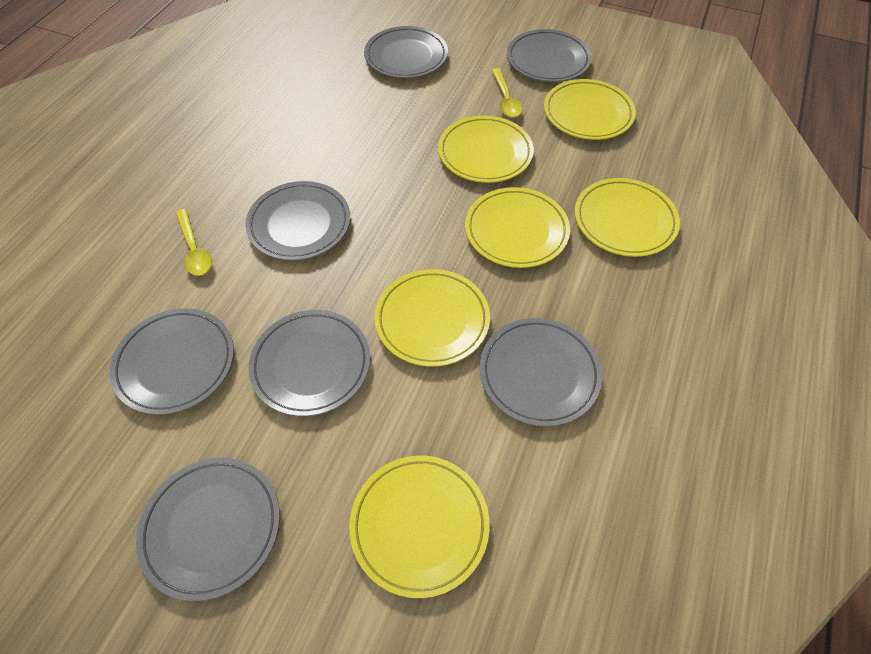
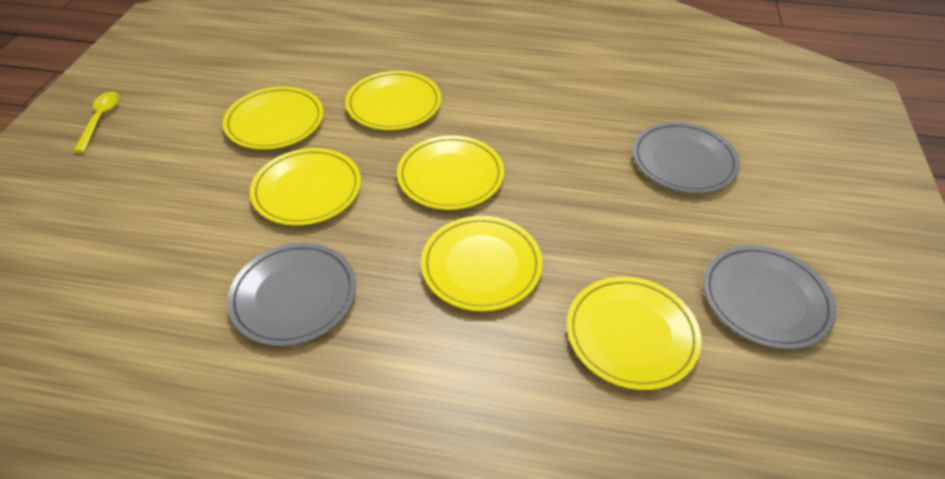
grey plate: 7 -> 3
yellow spoon: 2 -> 1

